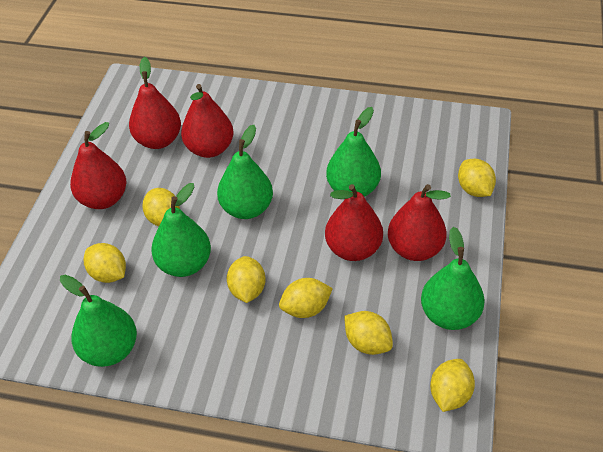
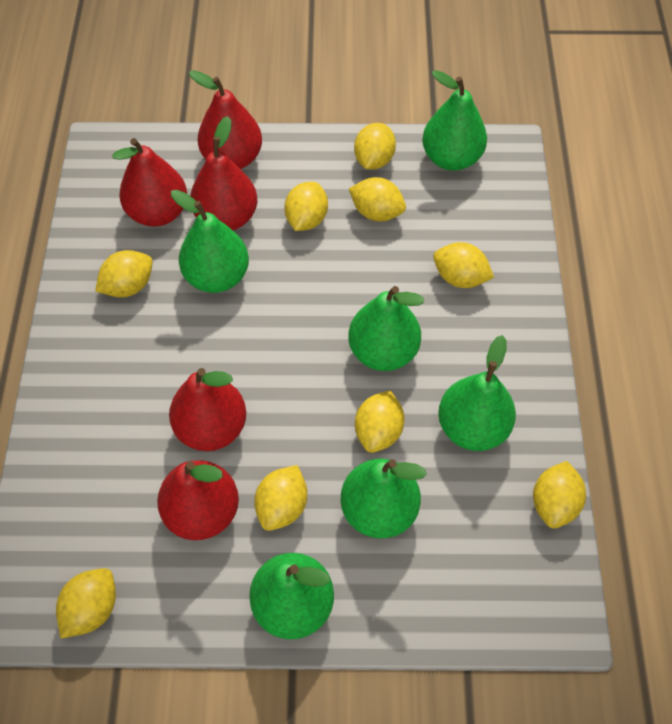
green pear: 5 -> 6
yellow lemon: 7 -> 9

